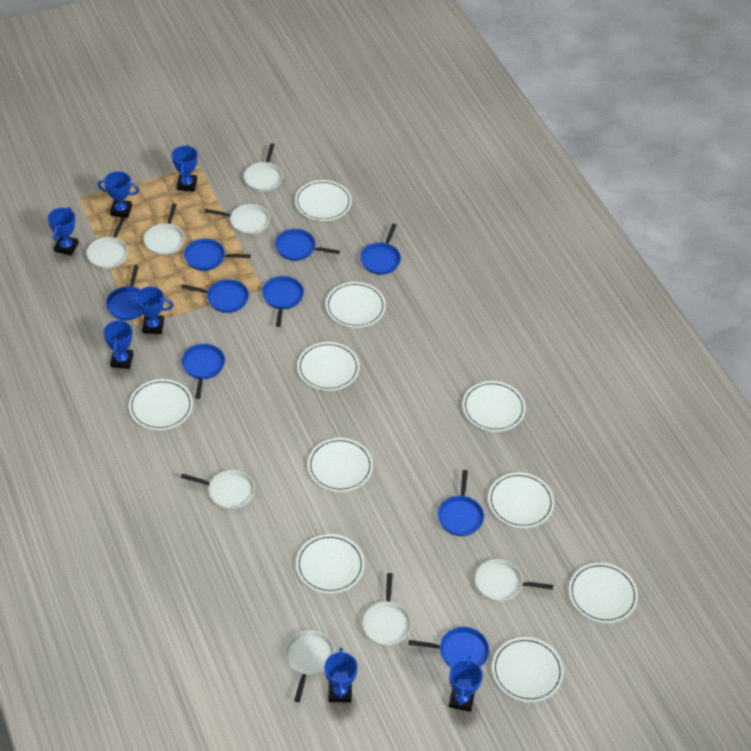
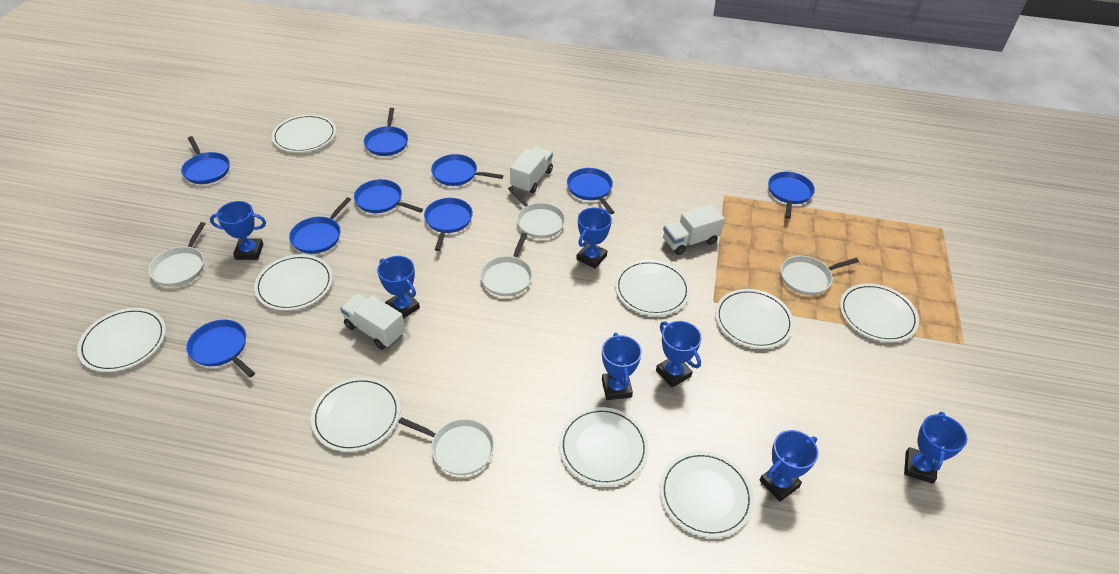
white pan: 8 -> 5
white plate: 10 -> 9
white truck: 0 -> 3

